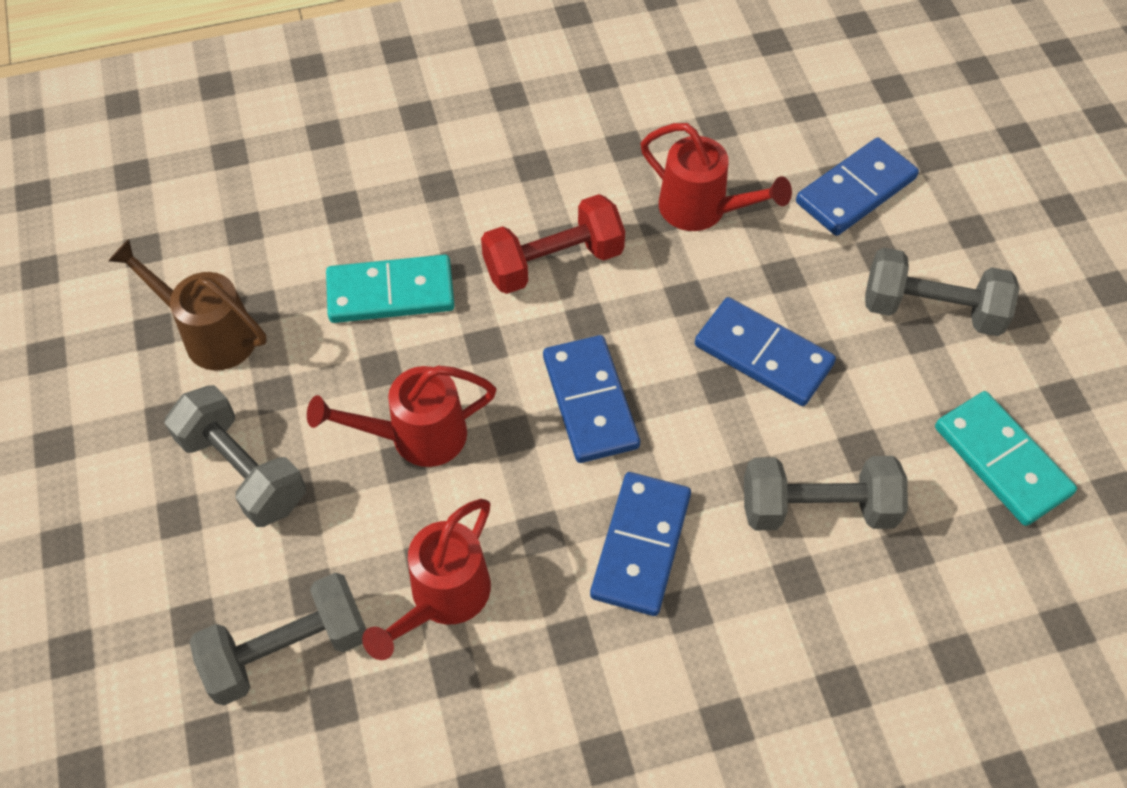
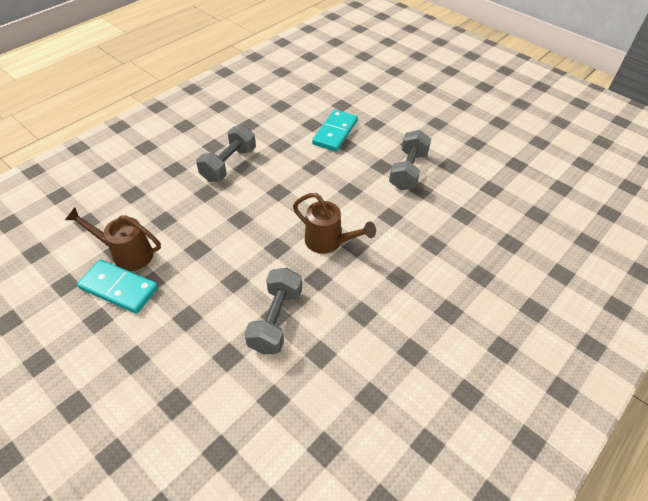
blue domino: 4 -> 0
brown watering can: 1 -> 2
grey dumbbell: 4 -> 3
red dumbbell: 1 -> 0
red watering can: 3 -> 0

